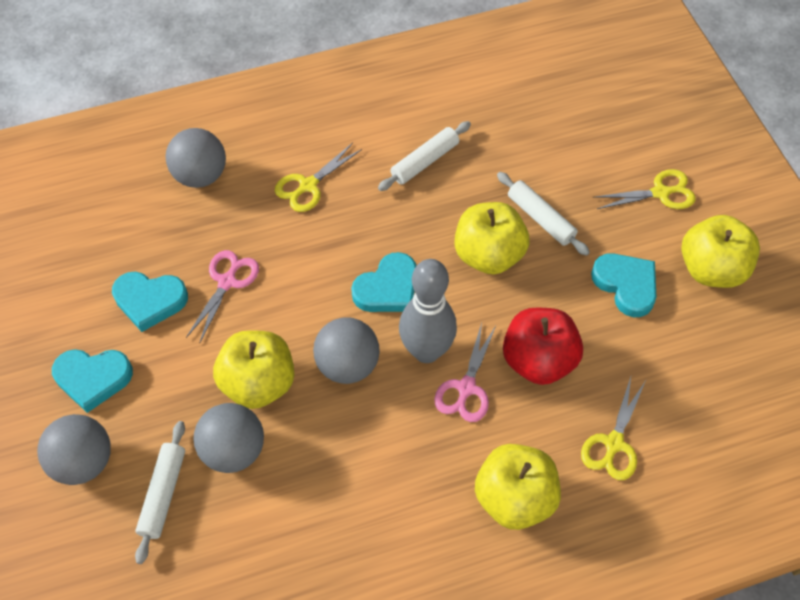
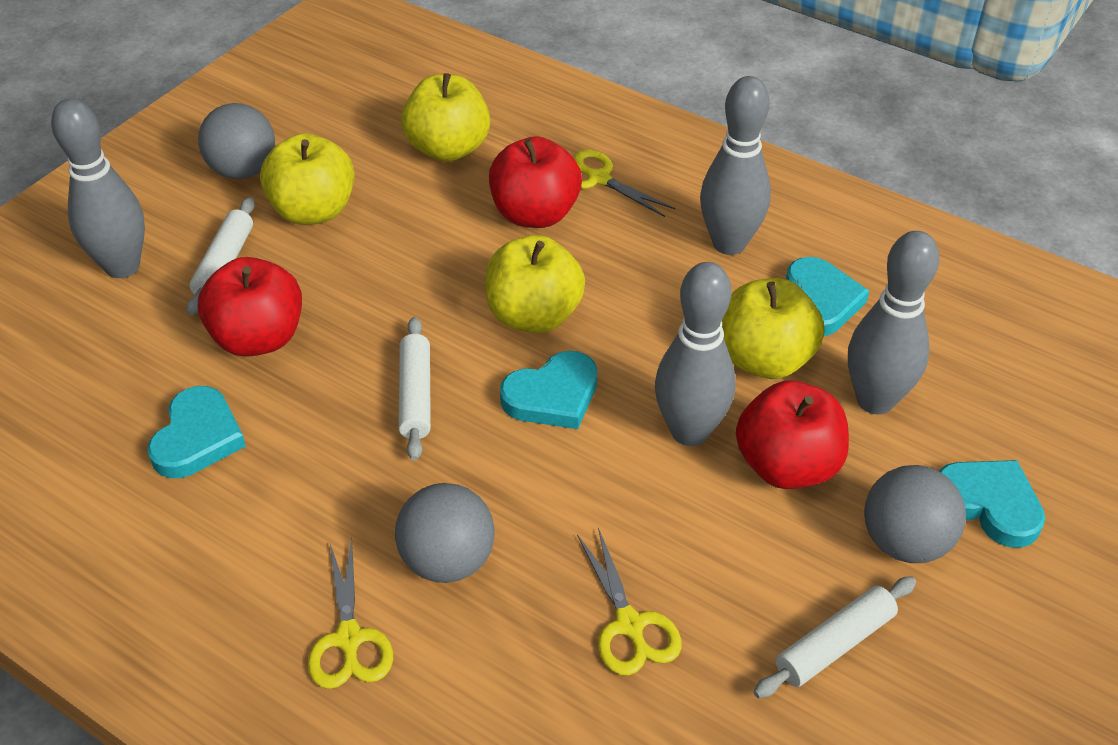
grey ball: 4 -> 3
grey bowling pin: 1 -> 4
pink scissors: 2 -> 0
red apple: 1 -> 3

